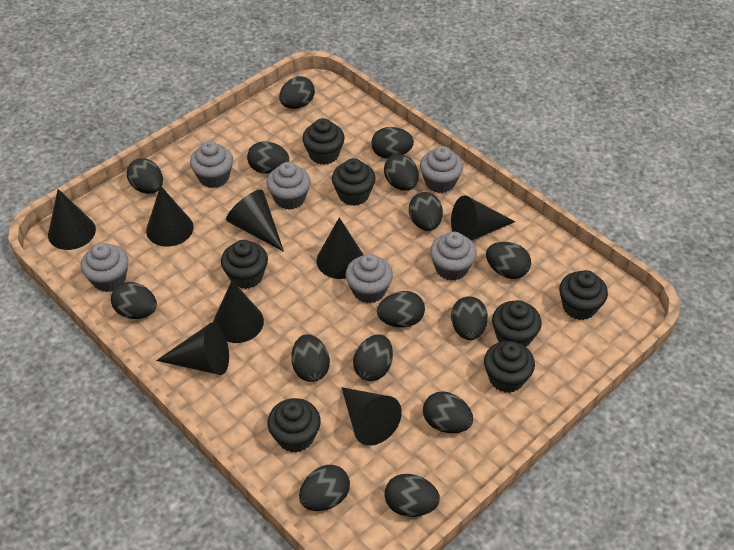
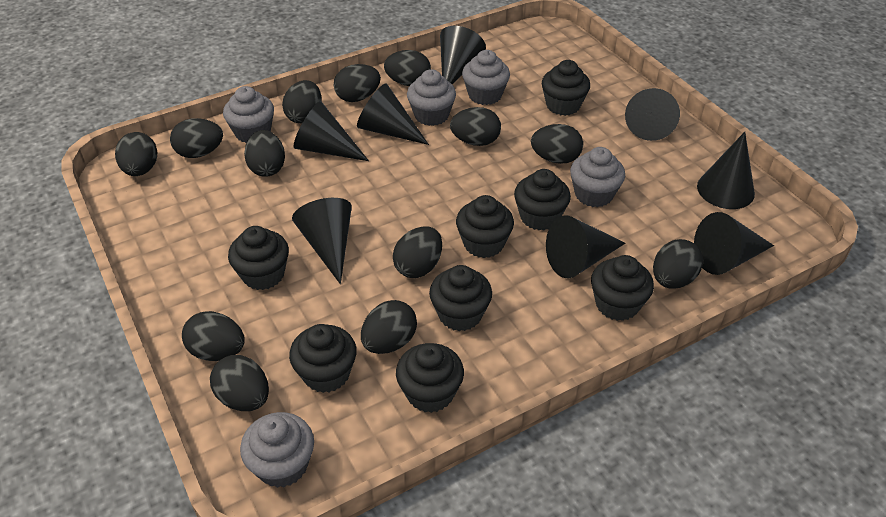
black cupcake: 7 -> 8
black egg: 15 -> 13
grey cupcake: 6 -> 5

